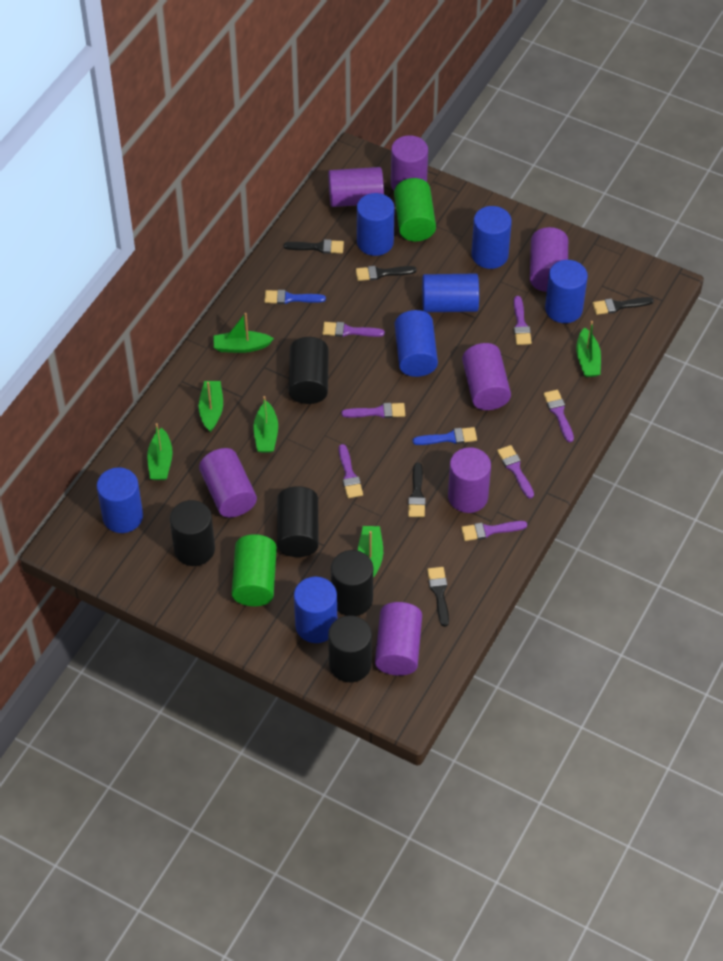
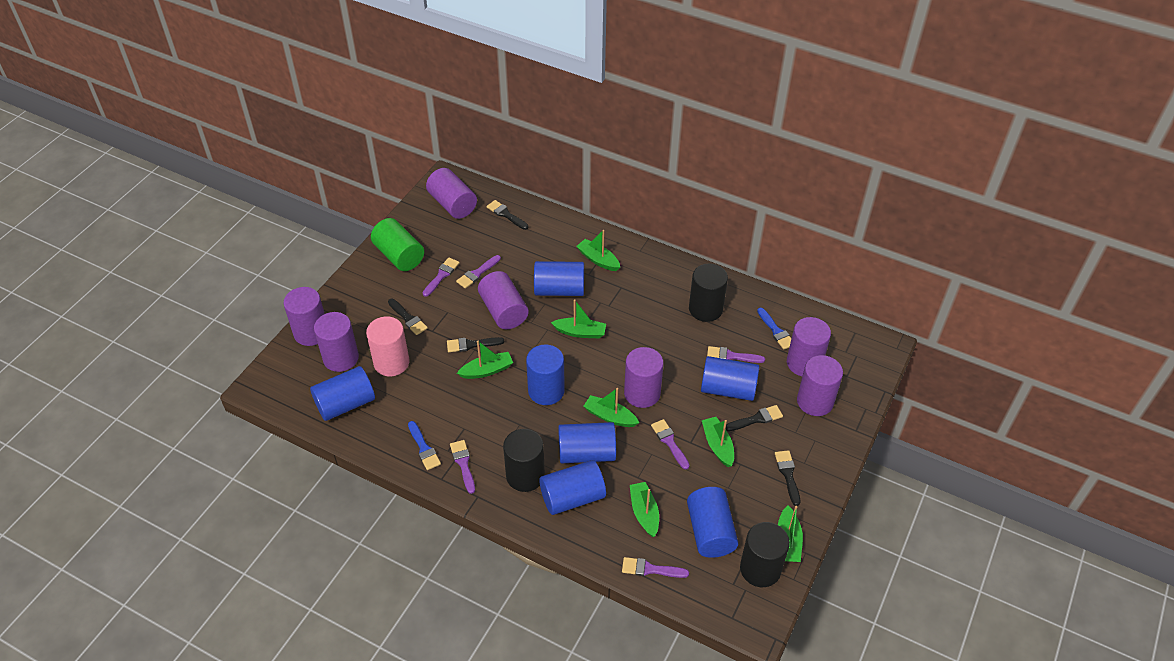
black cylinder: 5 -> 3
green boat: 6 -> 7
green cylinder: 2 -> 1
pink cylinder: 0 -> 1
purple brush: 7 -> 6

